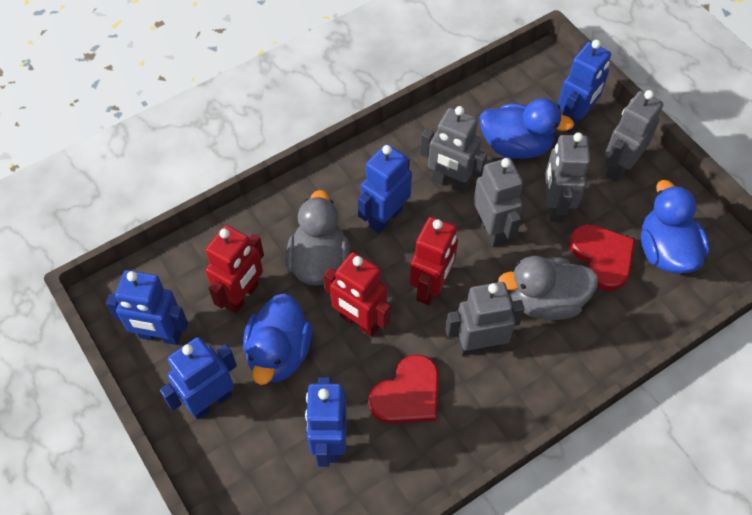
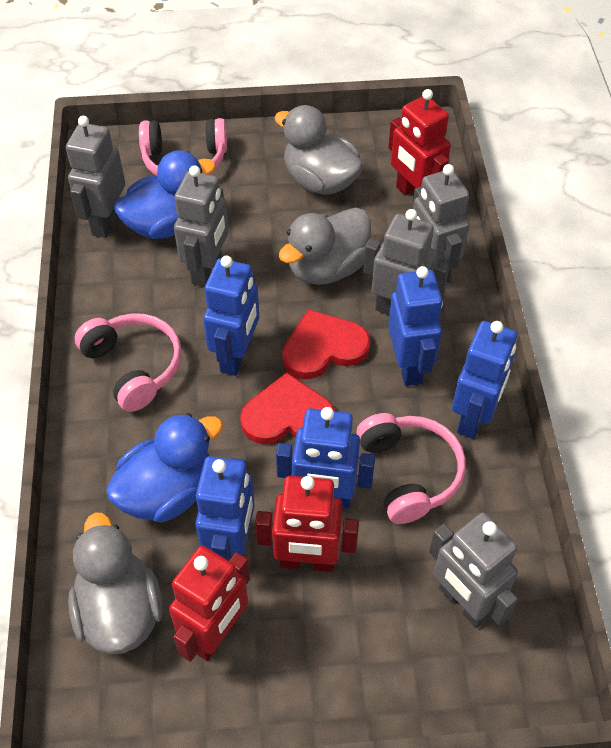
blue duck: 3 -> 2
grey duck: 2 -> 3
pink headphones: 0 -> 3

